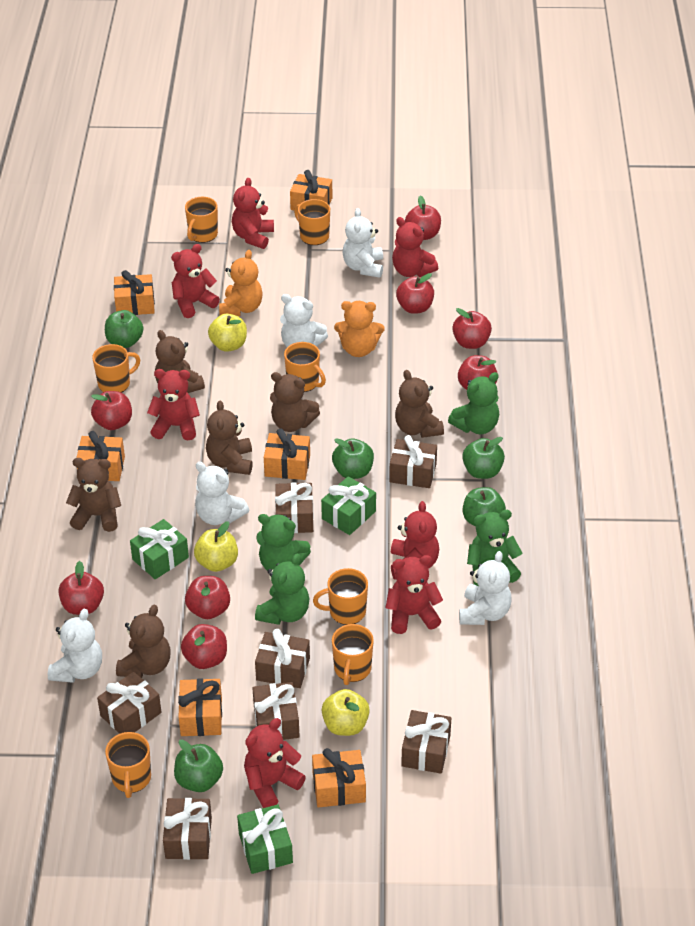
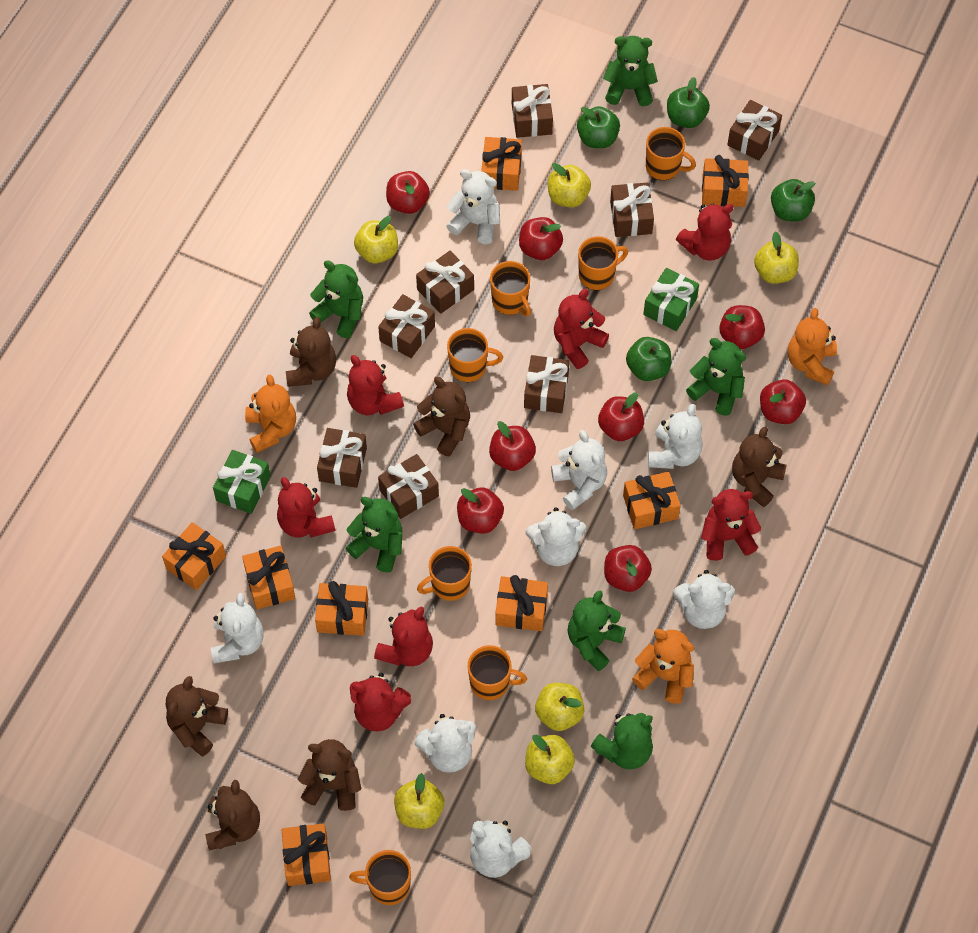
brown gift: 7 -> 8
green apple: 5 -> 4
green gift: 3 -> 2
green teddy bear: 4 -> 6
orange gift: 6 -> 8
orange teddy bear: 2 -> 3
white teddy bear: 5 -> 8
yellow apple: 3 -> 6

